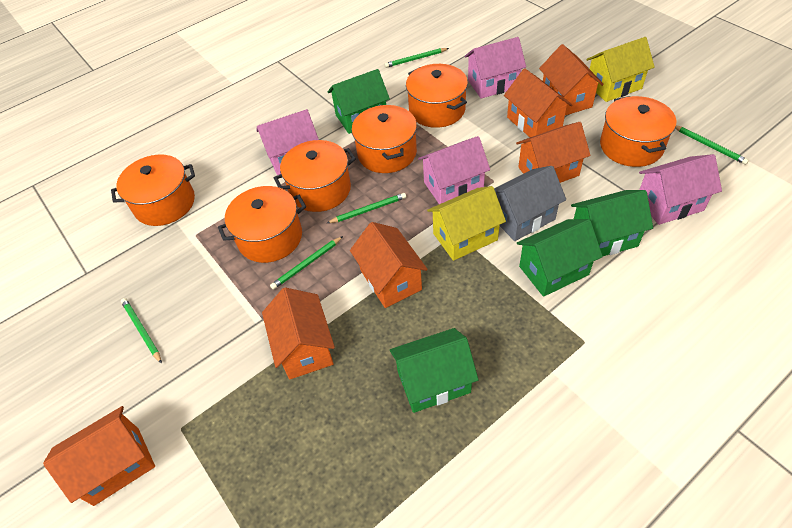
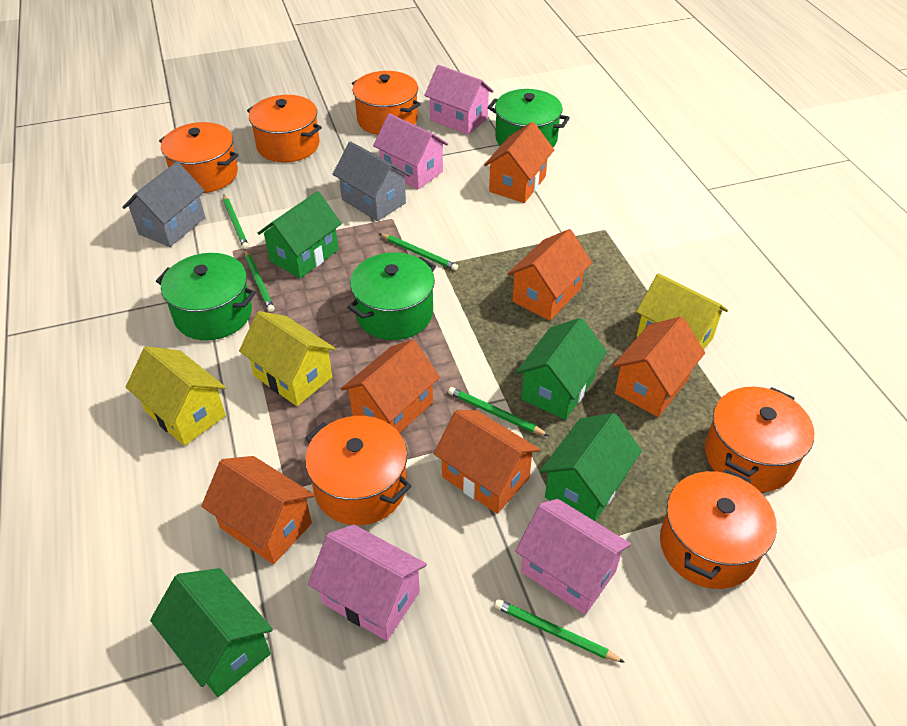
green pot: 0 -> 3
grey house: 1 -> 2
yellow house: 2 -> 3

